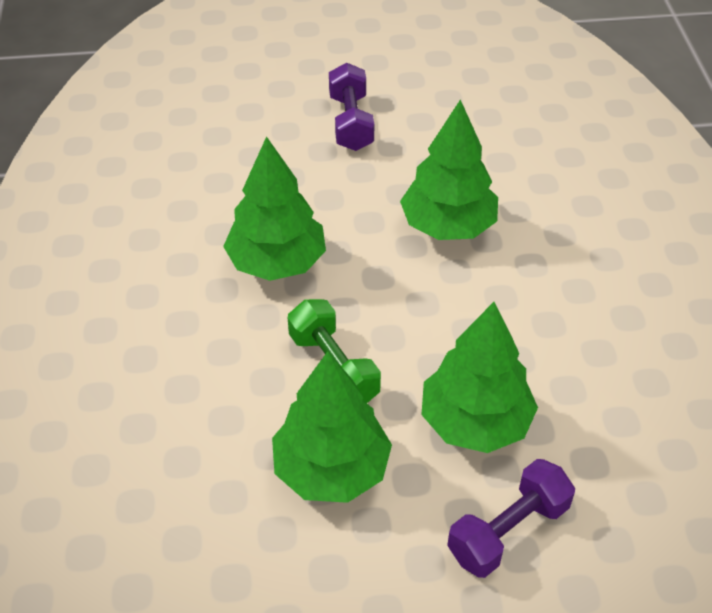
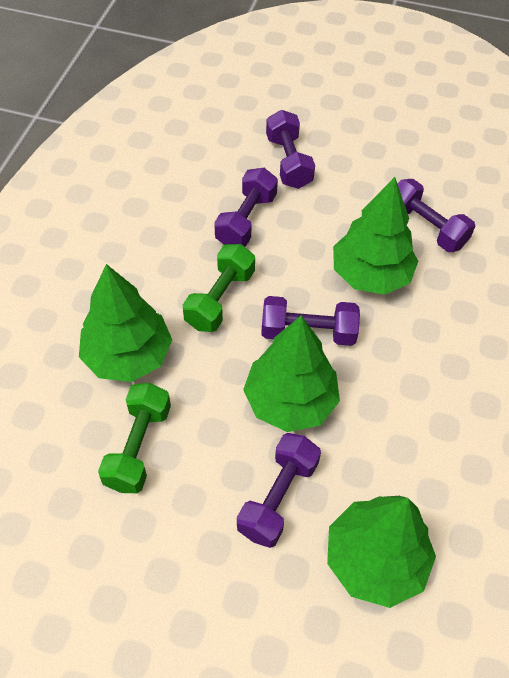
green dumbbell: 1 -> 2
purple dumbbell: 2 -> 5

